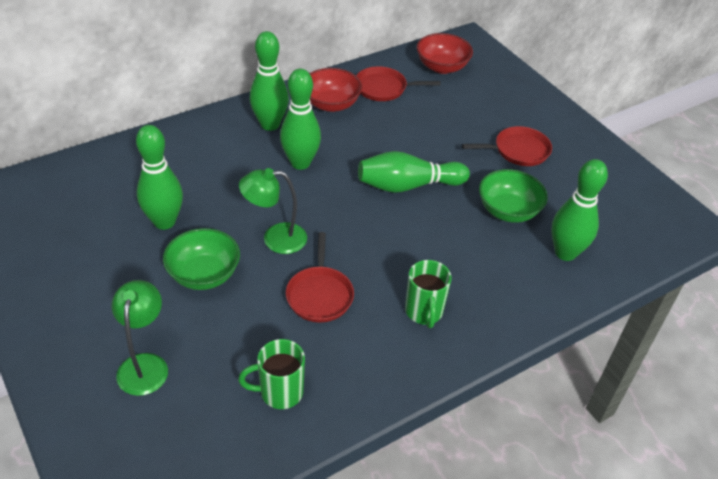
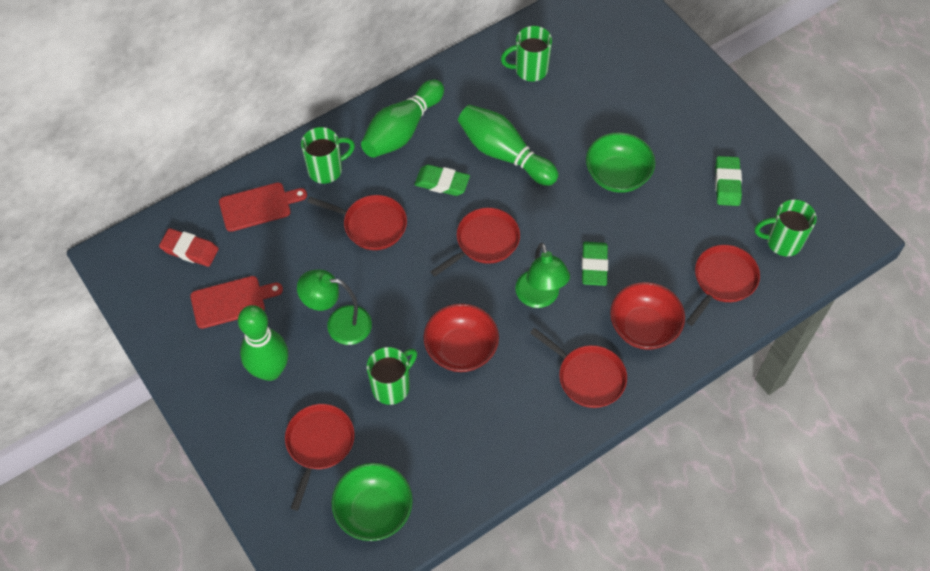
green bowling pin: 5 -> 3
green eraser: 0 -> 3
green mug: 2 -> 4
red cutting board: 0 -> 2
red eraser: 0 -> 1
red pan: 3 -> 5

